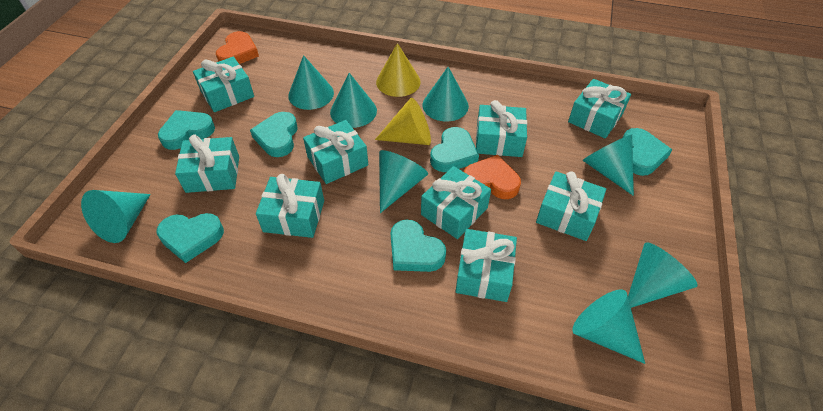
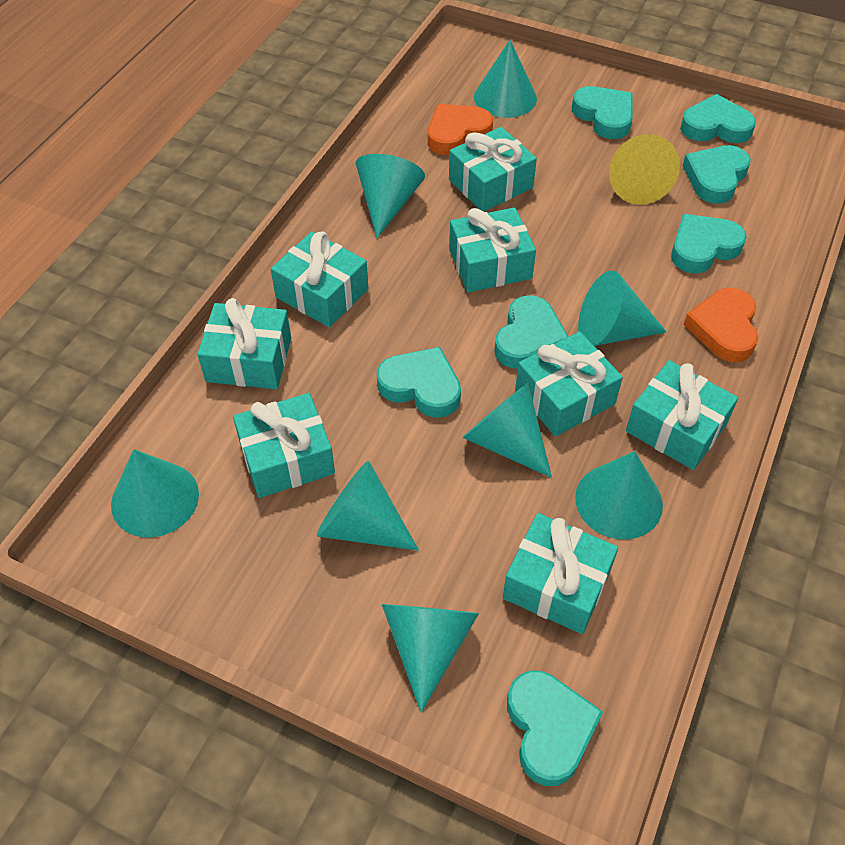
turquoise gift: 9 -> 8
turquoise heart: 6 -> 7
yellow cone: 2 -> 1

